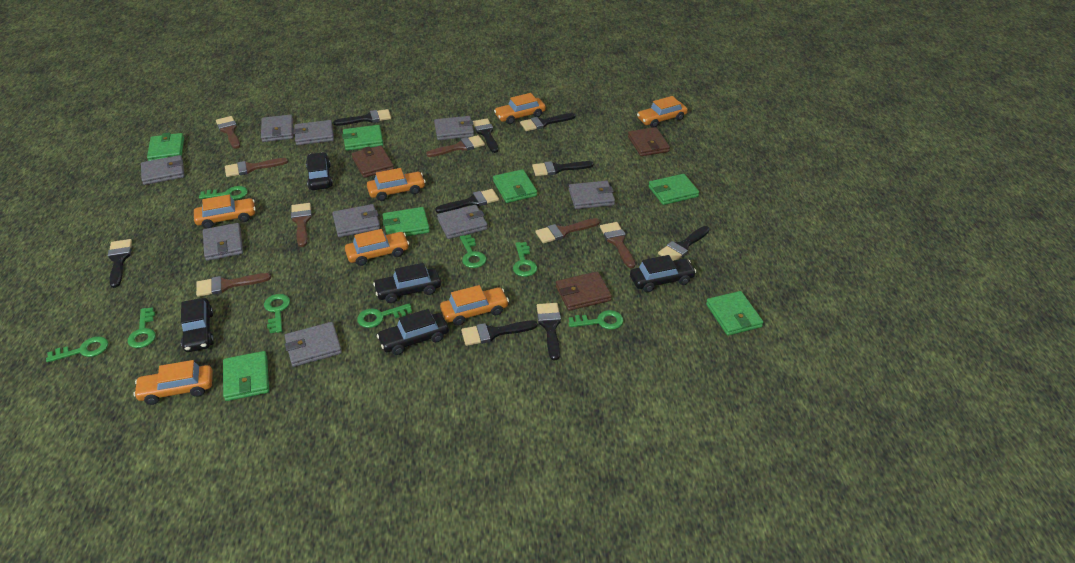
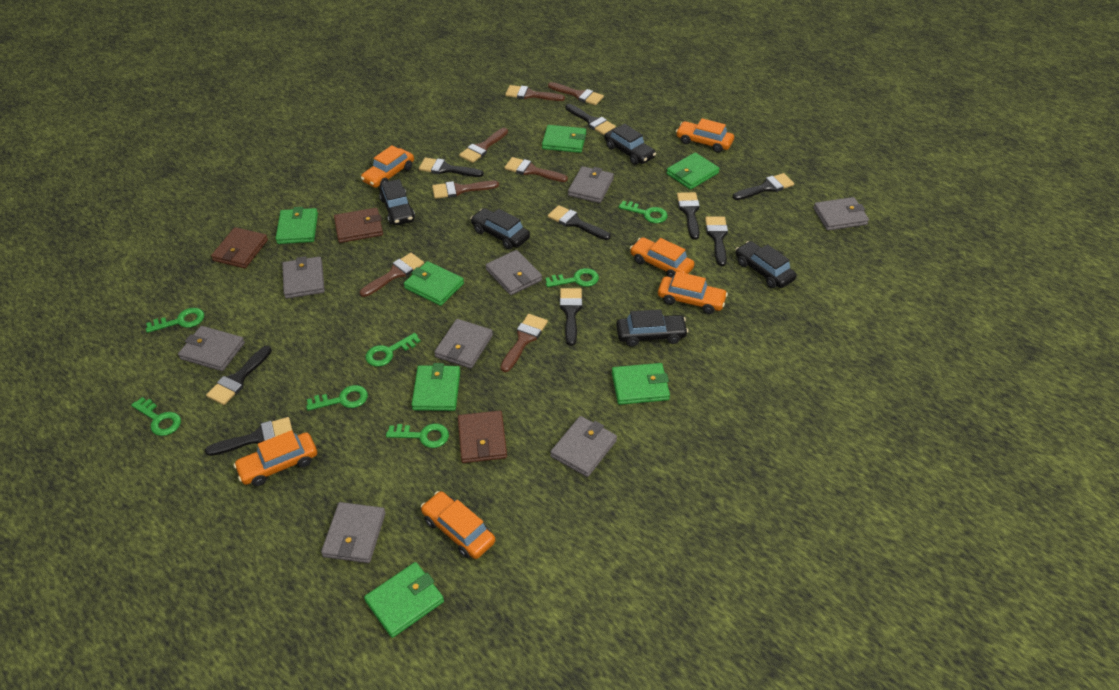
green key: 8 -> 7
grey wallet: 9 -> 8
orange car: 7 -> 6

